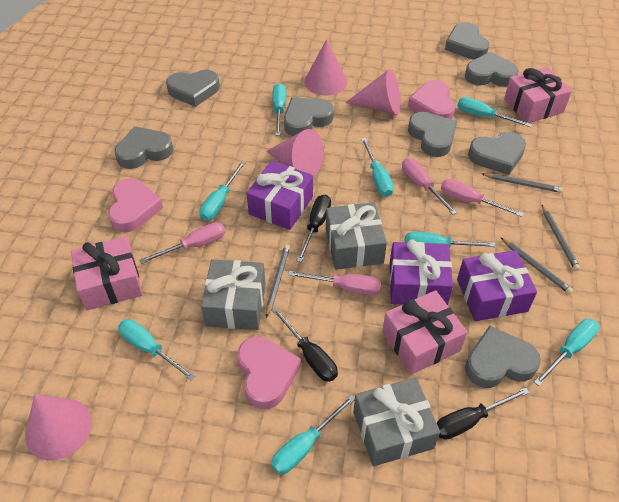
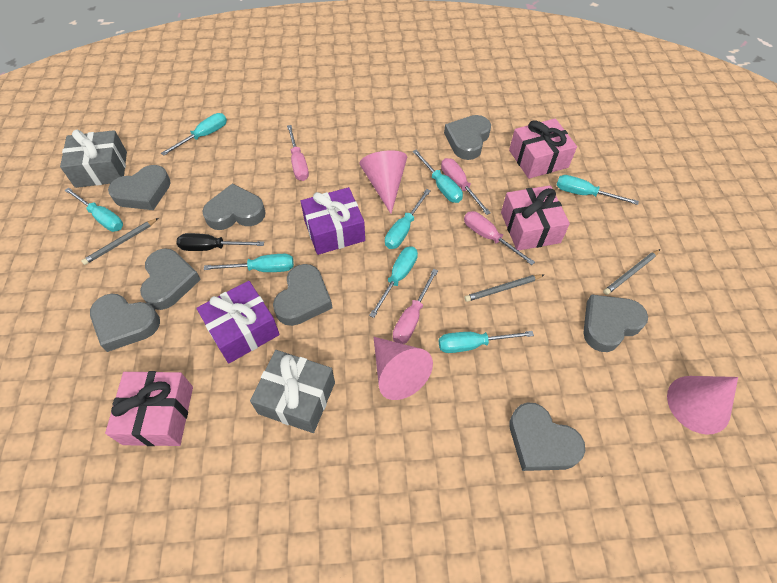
black screwdriver: 3 -> 1
grey gift: 3 -> 2
grey pencil: 4 -> 3
pink cone: 4 -> 3
pink heart: 3 -> 0
purple gift: 3 -> 2

